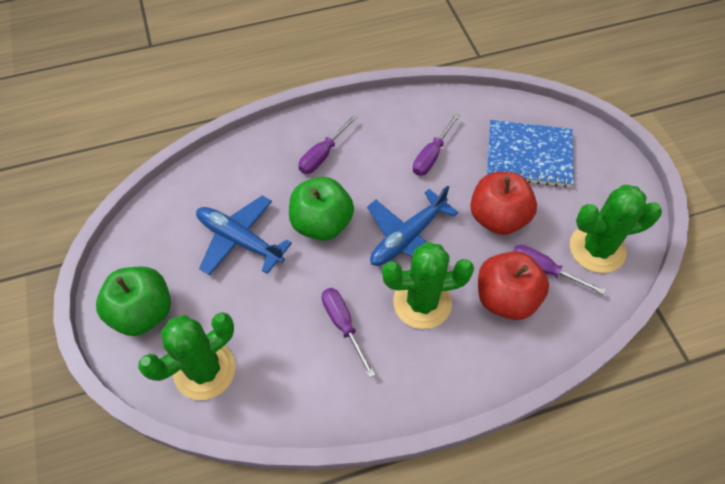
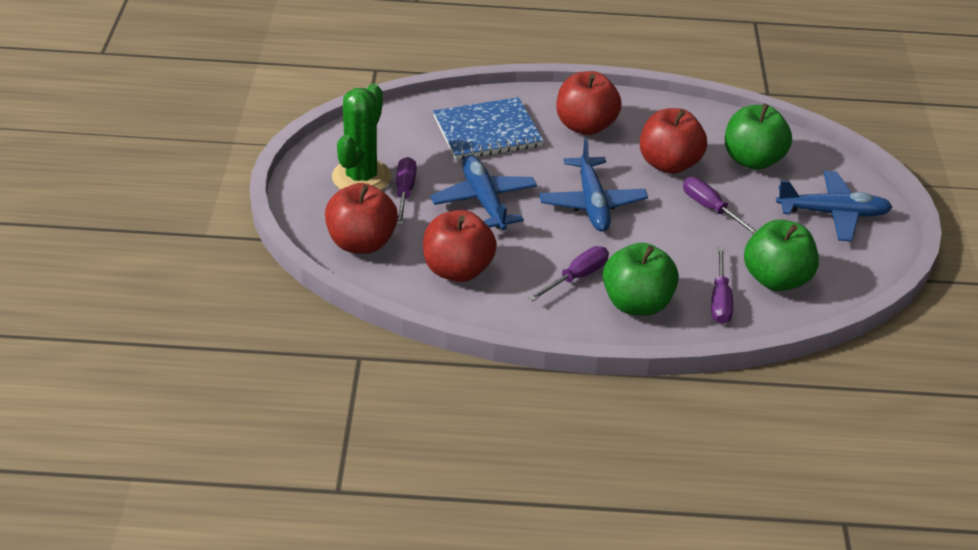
blue plane: 2 -> 3
green apple: 2 -> 3
green cactus: 3 -> 1
red apple: 2 -> 4

